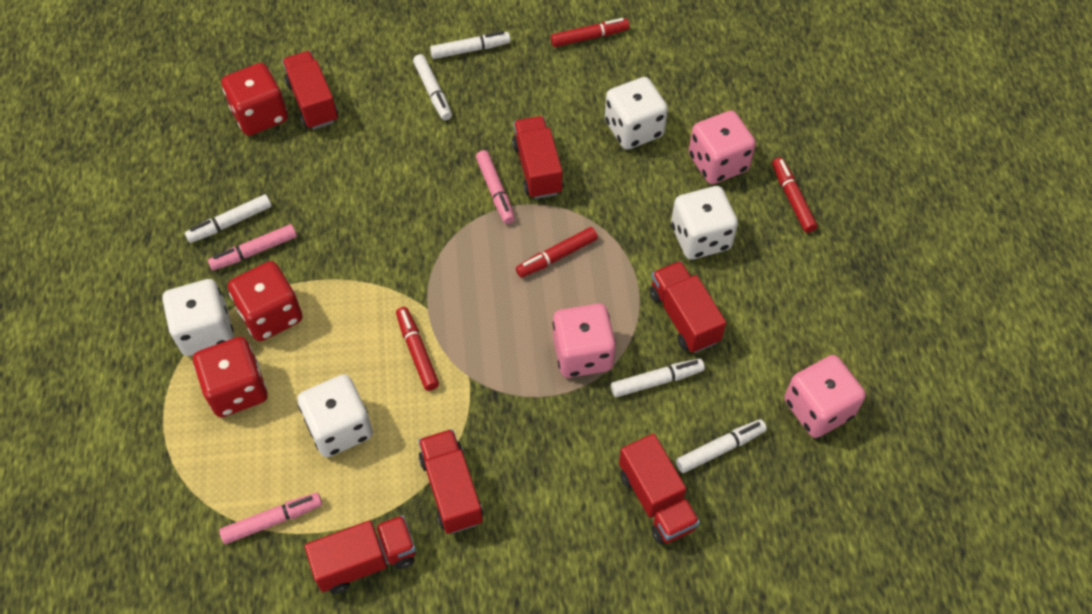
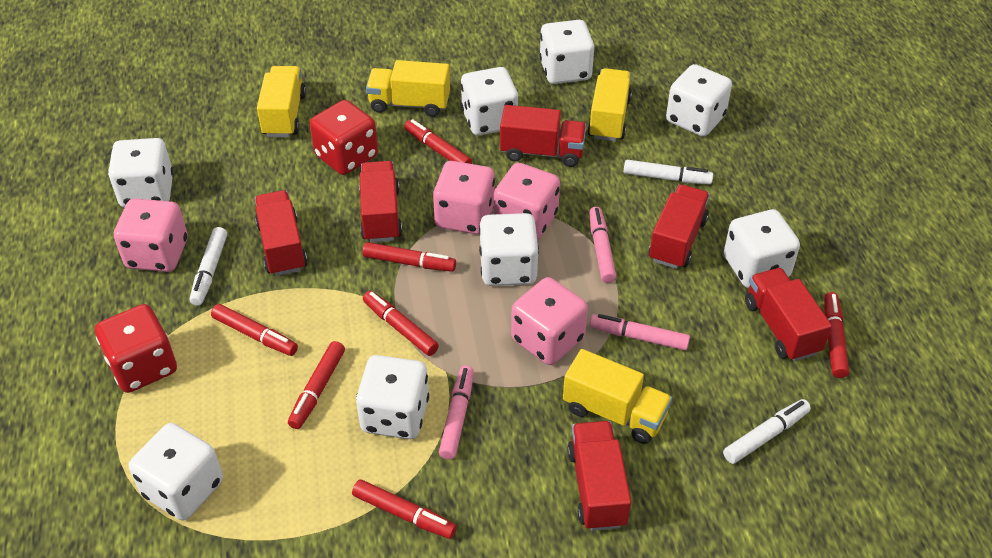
pink dice: 3 -> 4
red dice: 3 -> 2
red marker: 4 -> 7
white dice: 4 -> 8
white marker: 5 -> 3
yellow truck: 0 -> 4

